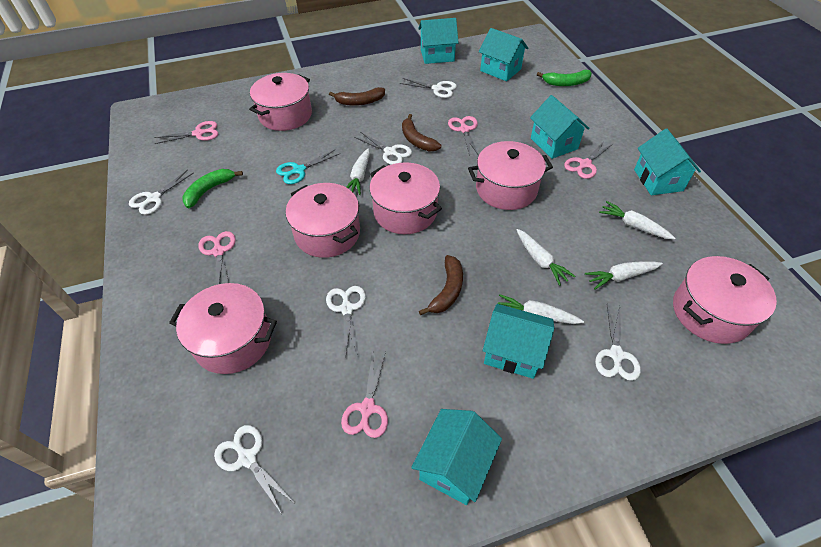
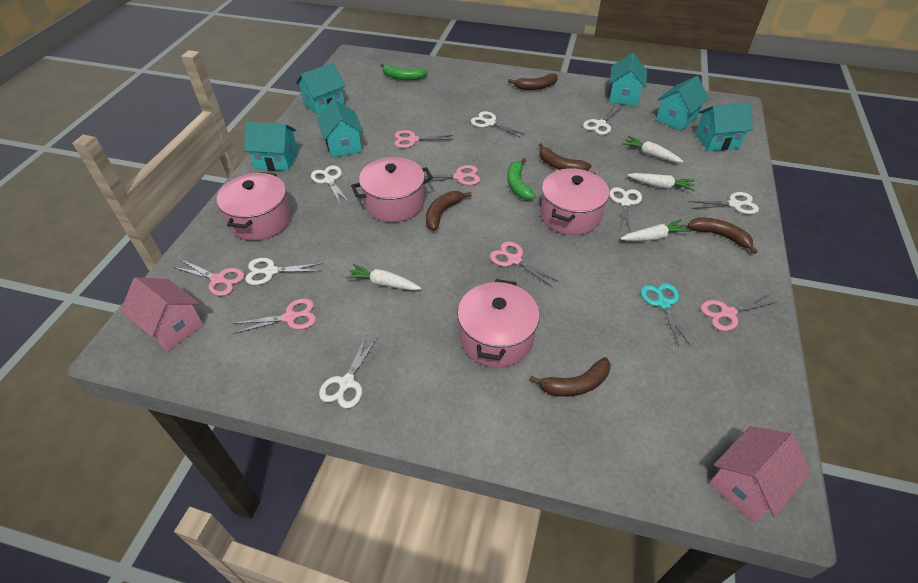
brown banana: 3 -> 5
pink house: 0 -> 2
pink pot: 6 -> 4
pink scissors: 5 -> 6
white carrot: 5 -> 4
white scissors: 6 -> 7

